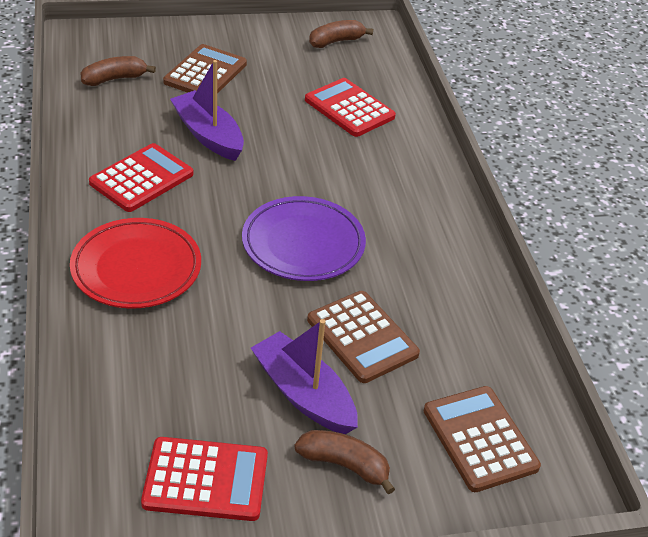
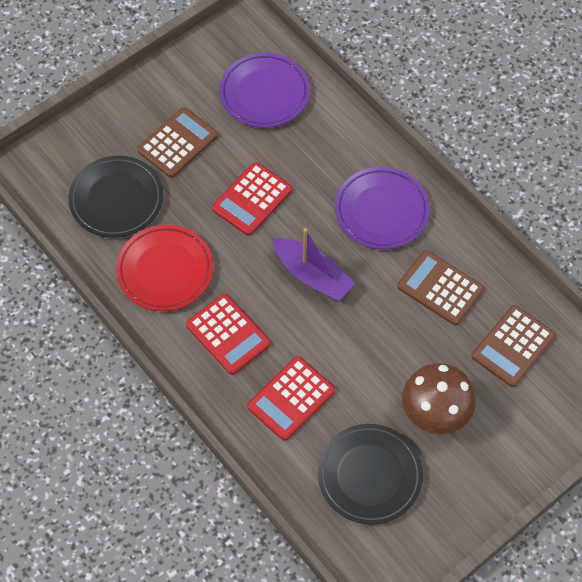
black plate: 0 -> 2
brown banana: 3 -> 0
brown mushroom: 0 -> 1
purple boat: 2 -> 1
purple plate: 1 -> 2

